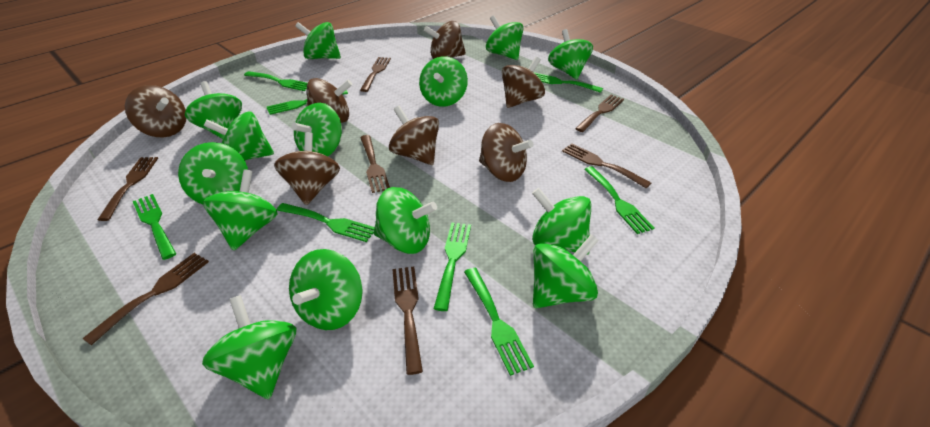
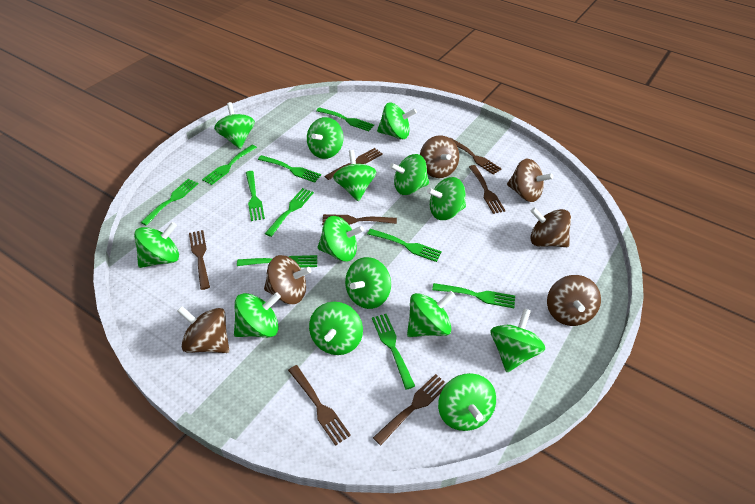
brown spinning top: 7 -> 6
green fork: 8 -> 10

